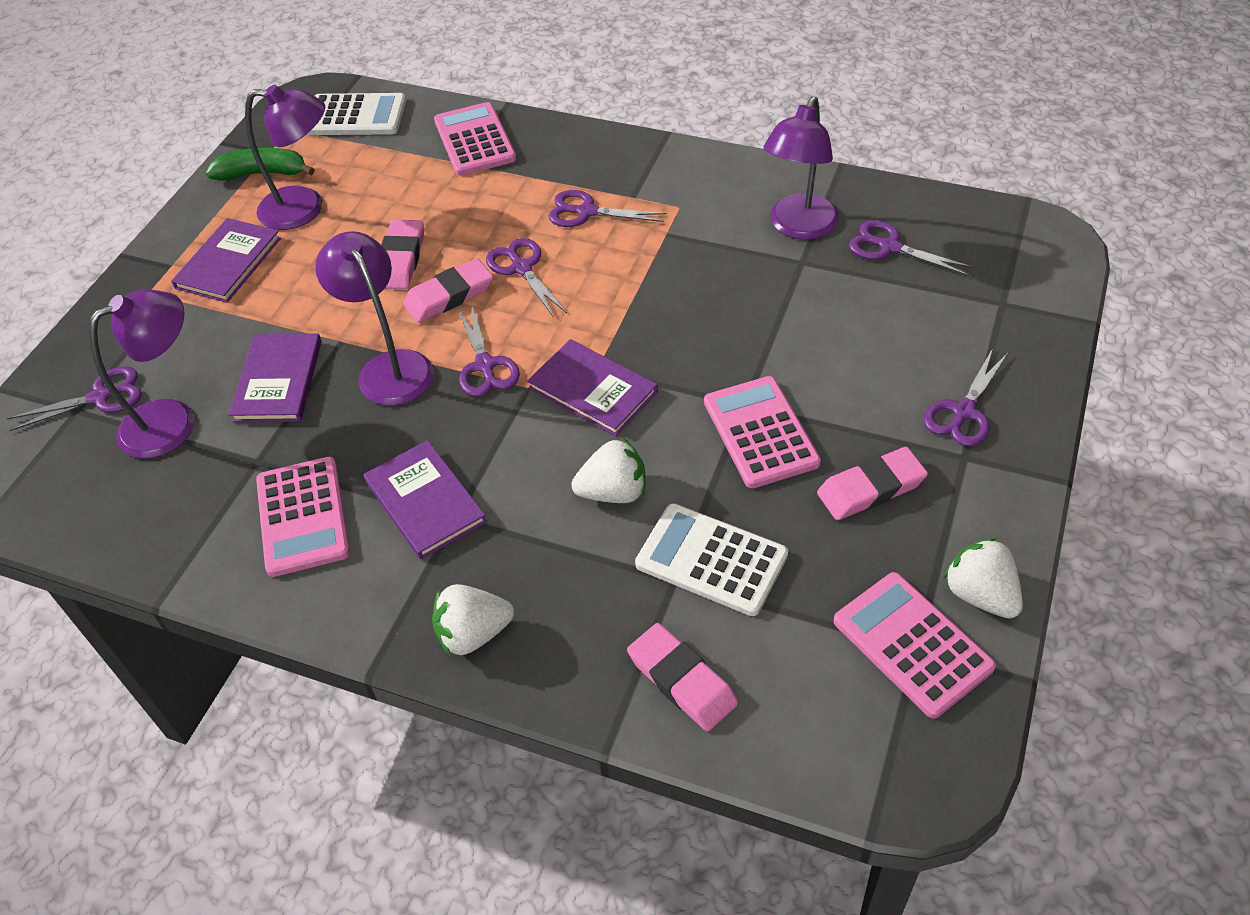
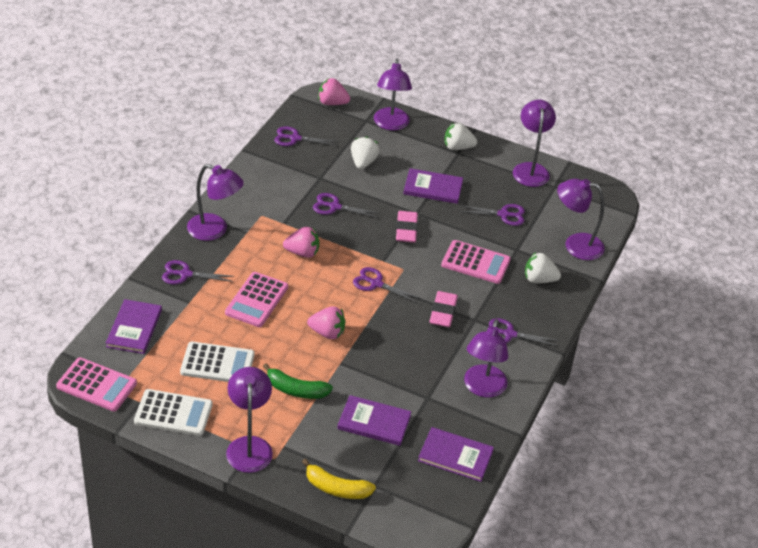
pink calculator: 4 -> 3
pink eraser: 4 -> 2
pink strawberry: 0 -> 3
purple lamp: 4 -> 6
yellow banana: 0 -> 1

